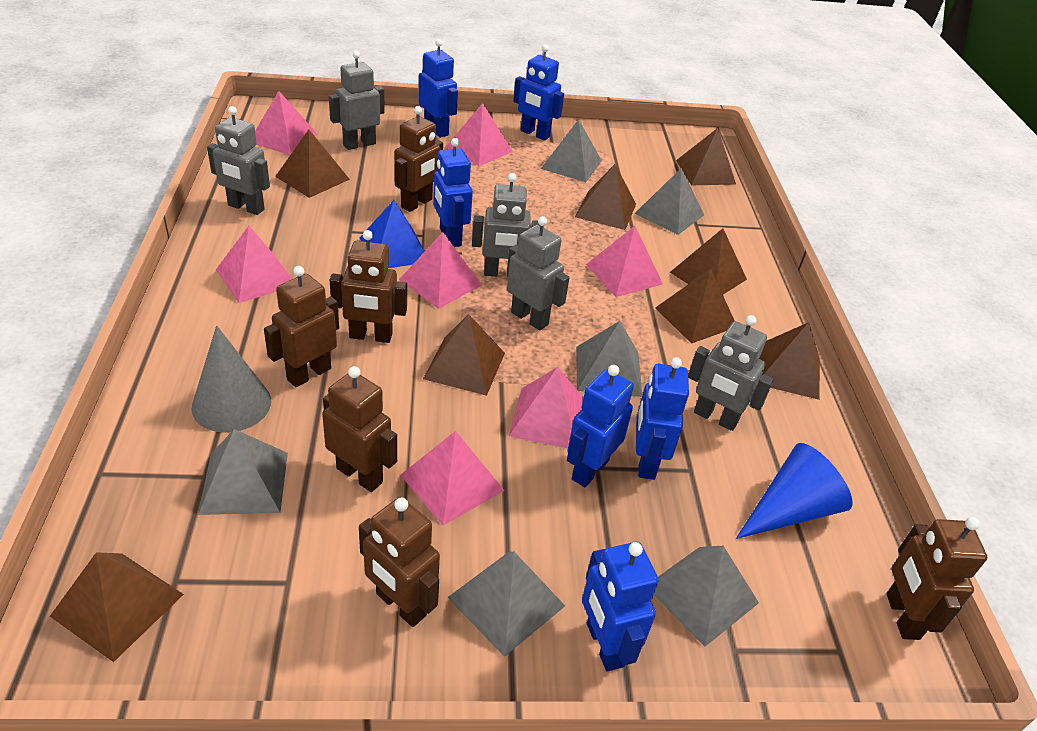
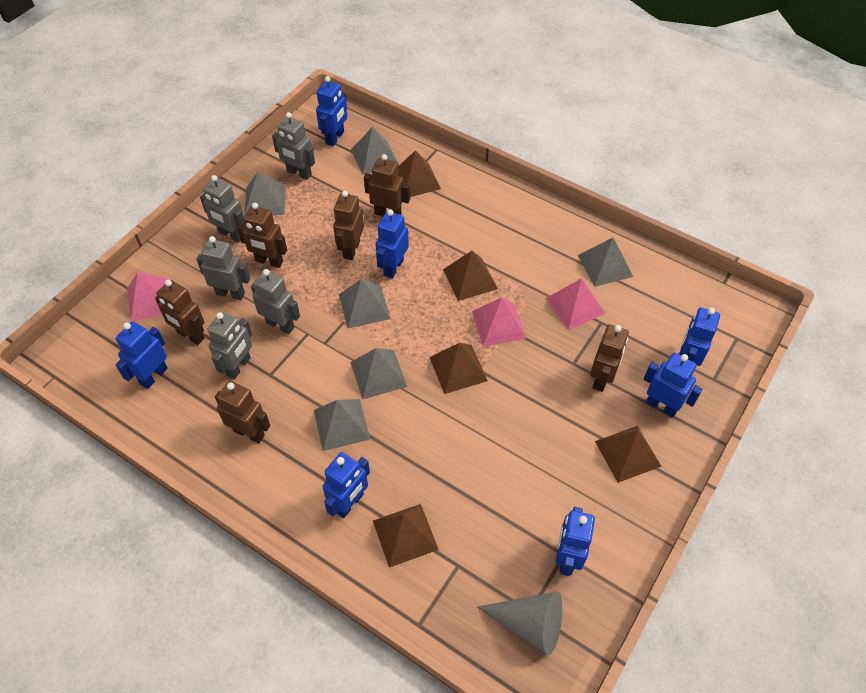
blue cone: 1 -> 0
blue pyramid: 1 -> 0
blue robot: 6 -> 7
brown pyramid: 8 -> 5
pink pyramid: 7 -> 3

